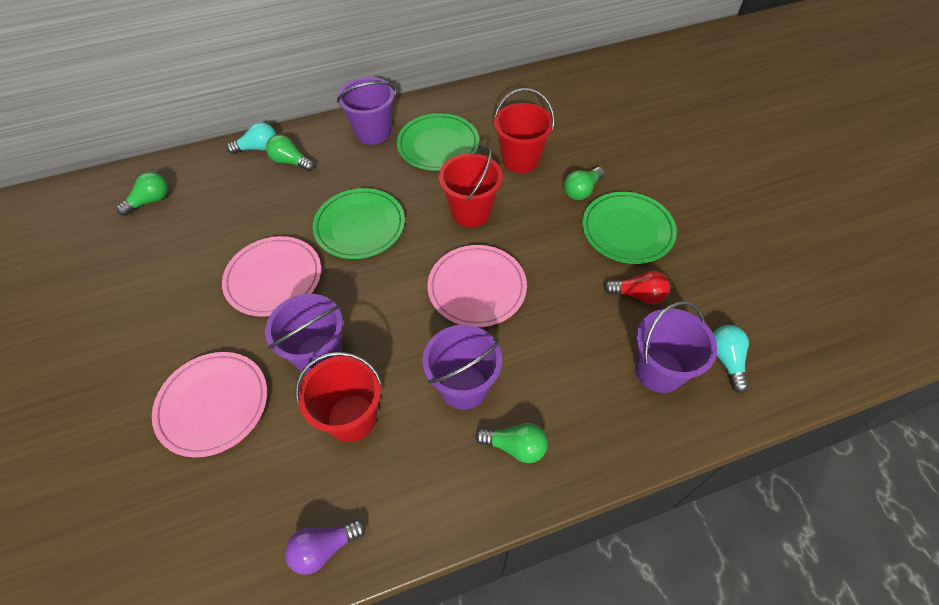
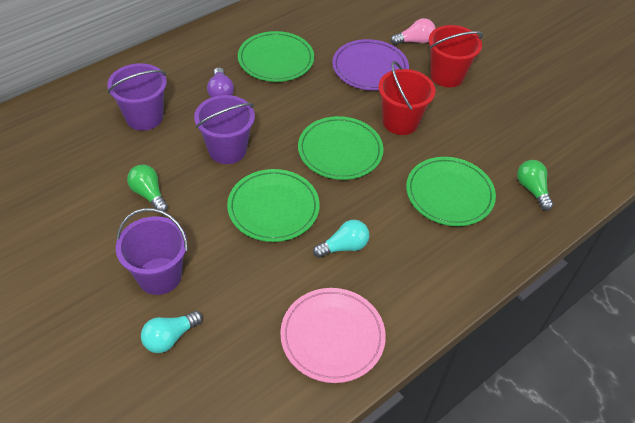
green light bulb: 4 -> 2
green plate: 3 -> 4
pink light bulb: 0 -> 1
pink plate: 3 -> 1
purple bucket: 4 -> 3
purple plate: 0 -> 1
red bucket: 3 -> 2
red light bulb: 1 -> 0

